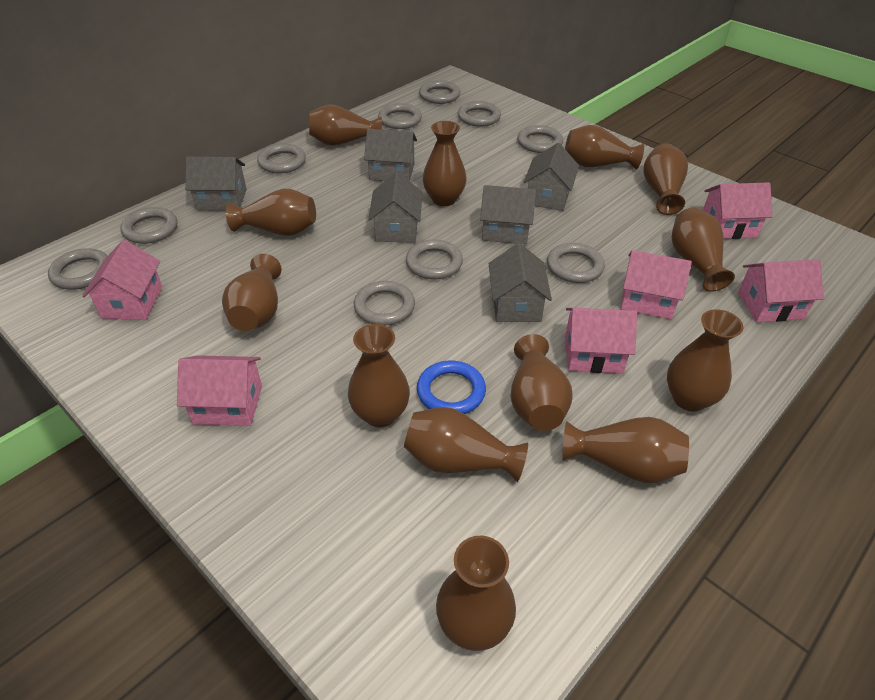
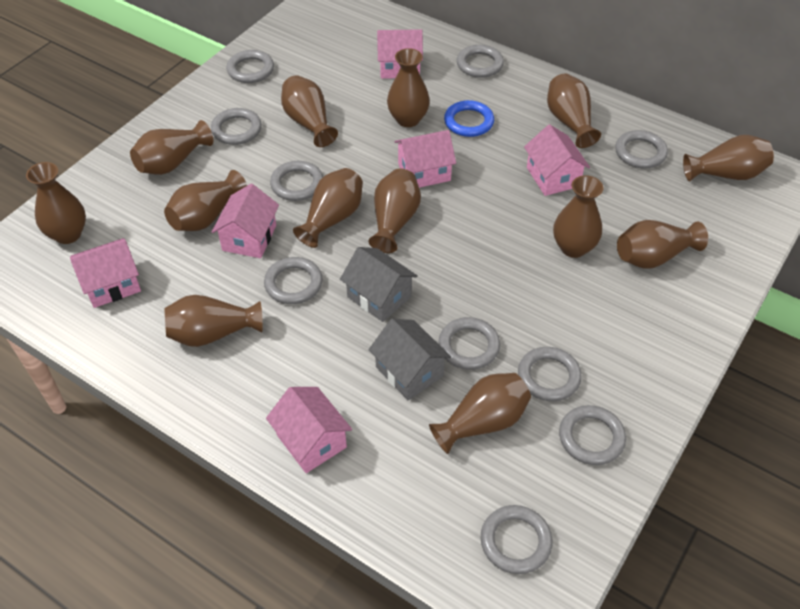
grey house: 6 -> 2

